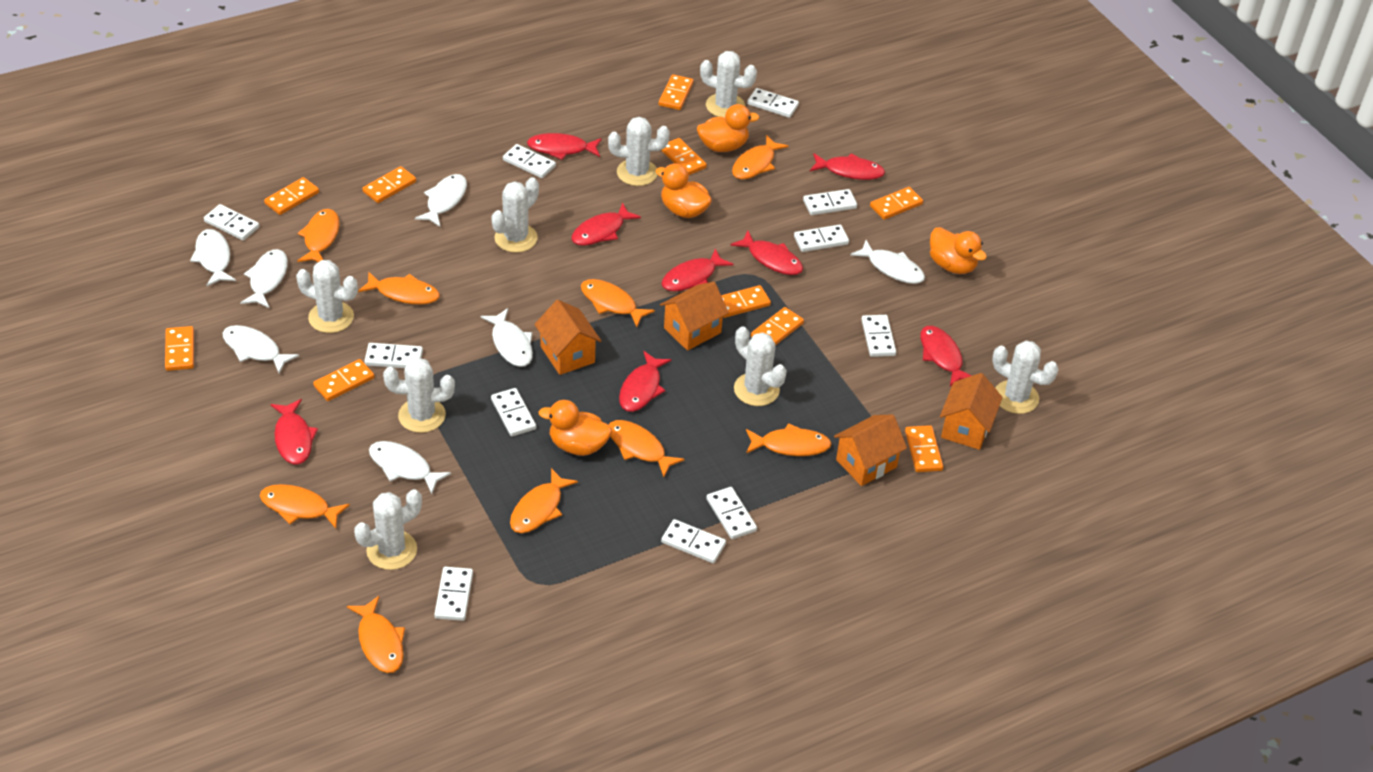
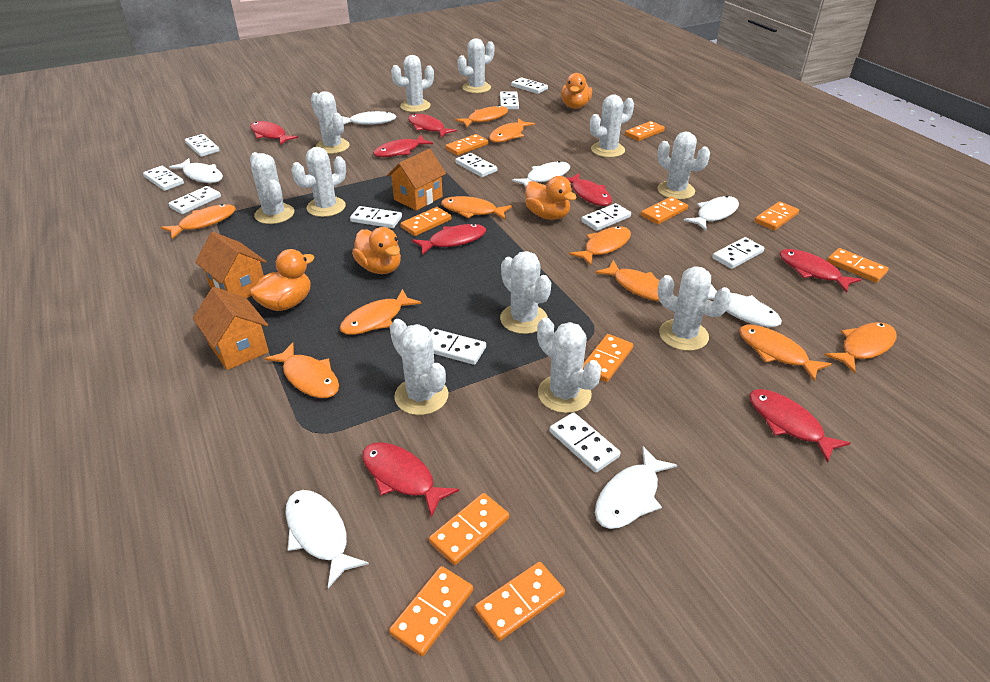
orange fish: 9 -> 10
orange house: 4 -> 3
white cactus: 8 -> 11

